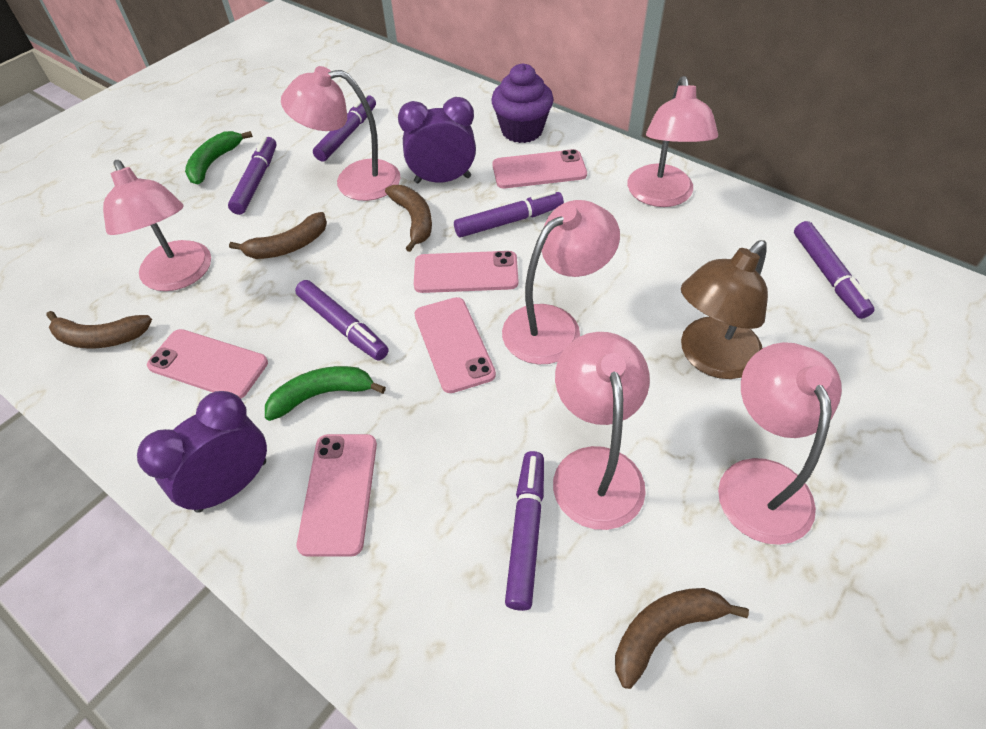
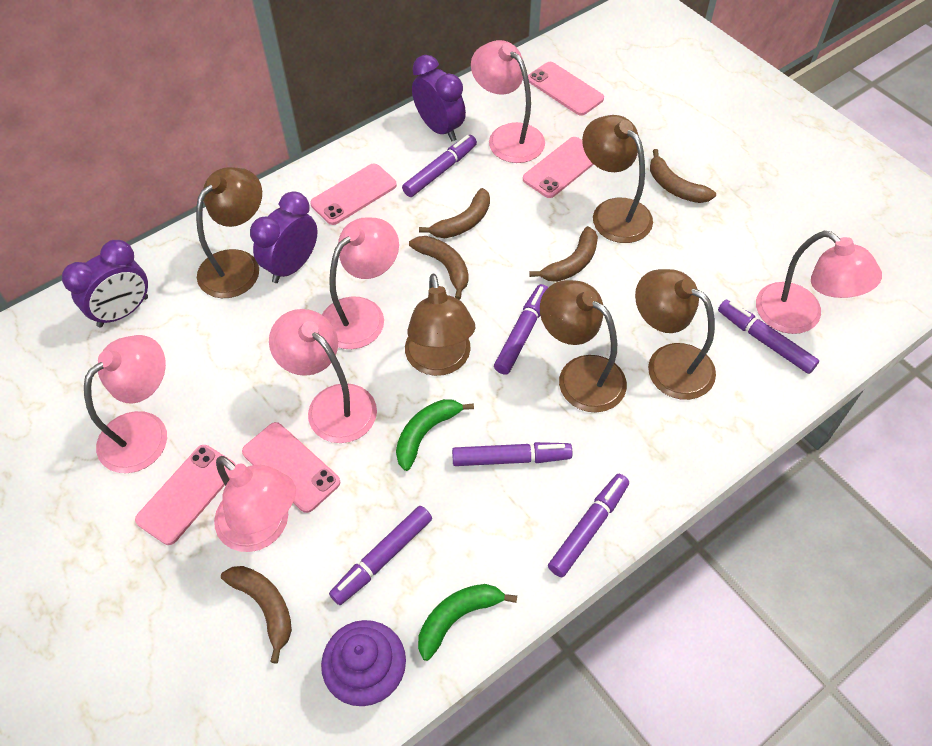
brown banana: 4 -> 5
brown lamp: 1 -> 5
purple clock: 2 -> 3

